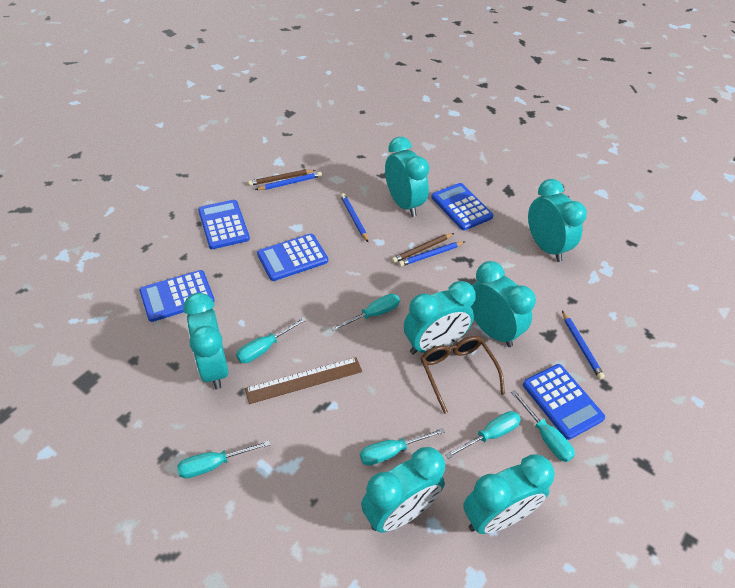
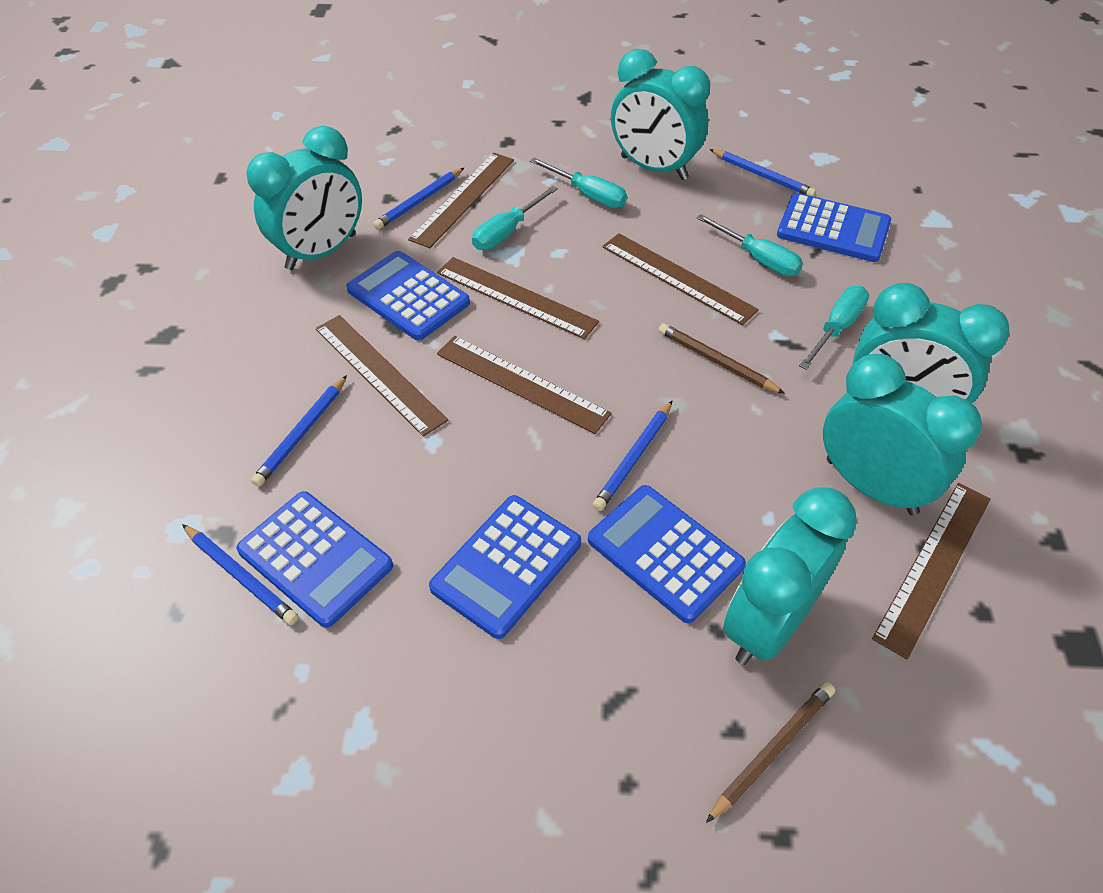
blue pencil: 4 -> 5
brown glasses: 1 -> 0
brown ruler: 1 -> 6
turquoise clock: 7 -> 5
turquoise screwdriver: 6 -> 4

